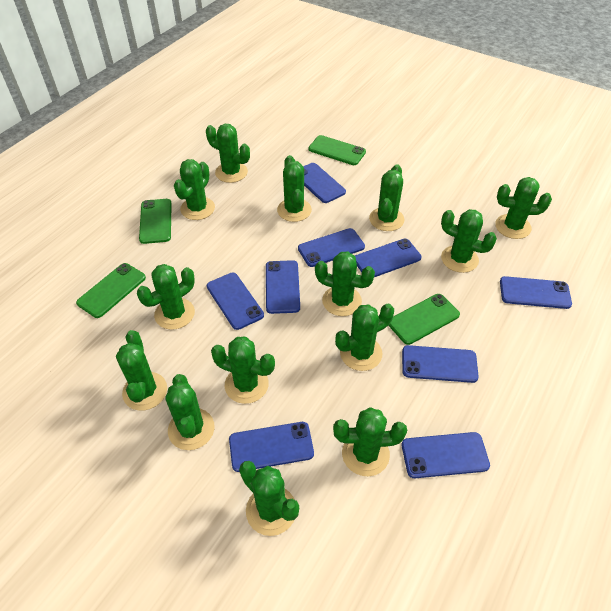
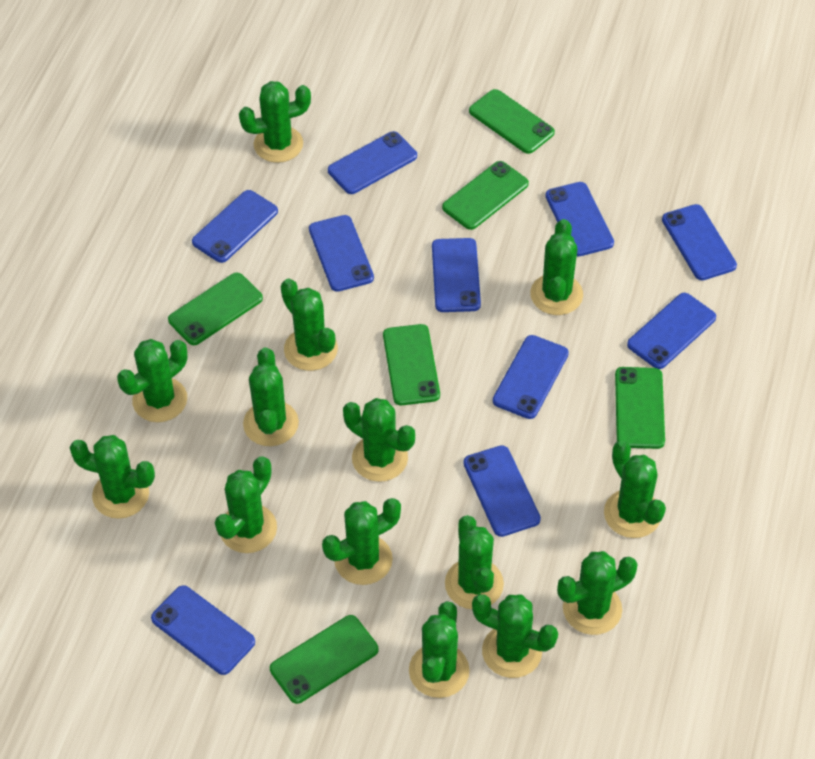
blue phone: 9 -> 10
green phone: 4 -> 6

